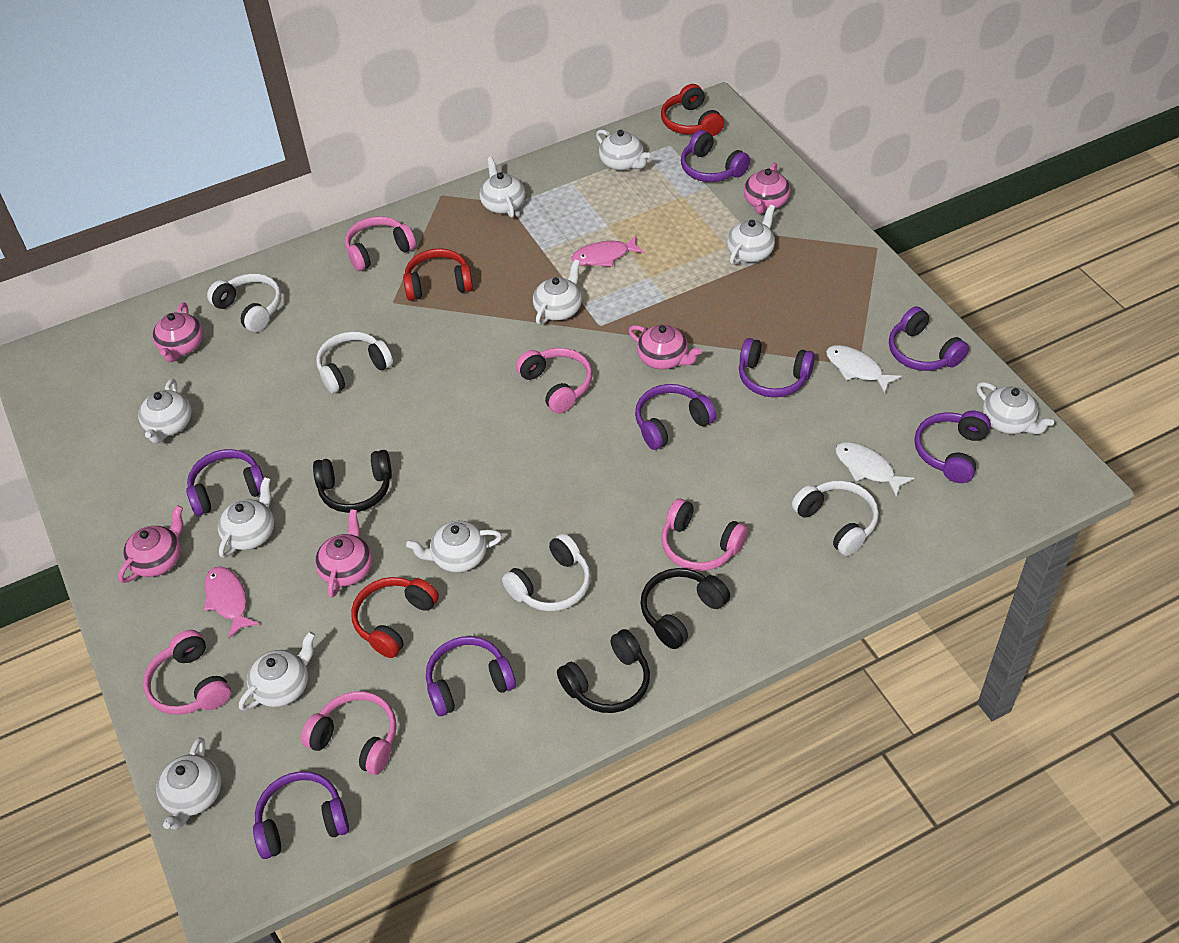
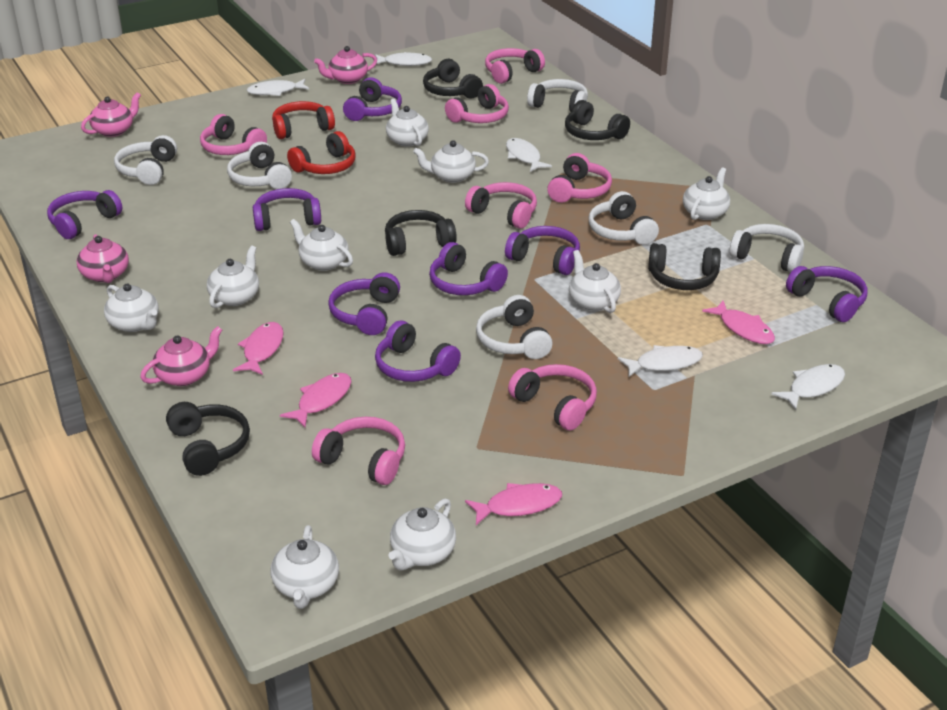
black headphones: 3 -> 5
pink fish: 2 -> 4
pink headphones: 5 -> 7
pink teapot: 5 -> 4
red headphones: 3 -> 2
white fish: 2 -> 5
white headphones: 4 -> 6
white teapot: 10 -> 9

